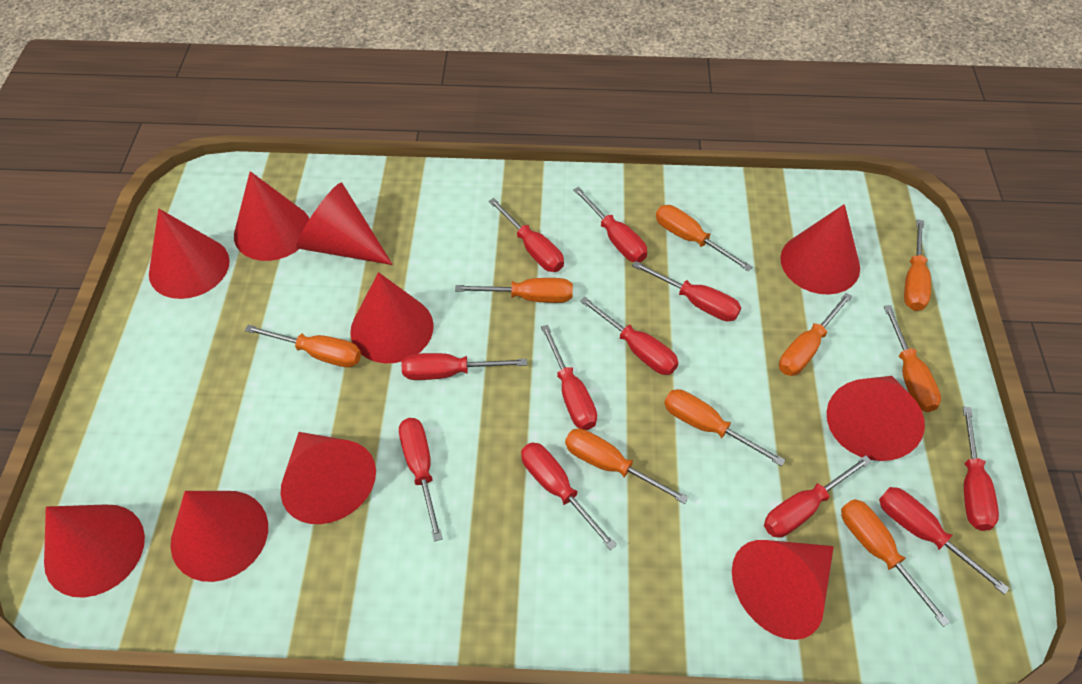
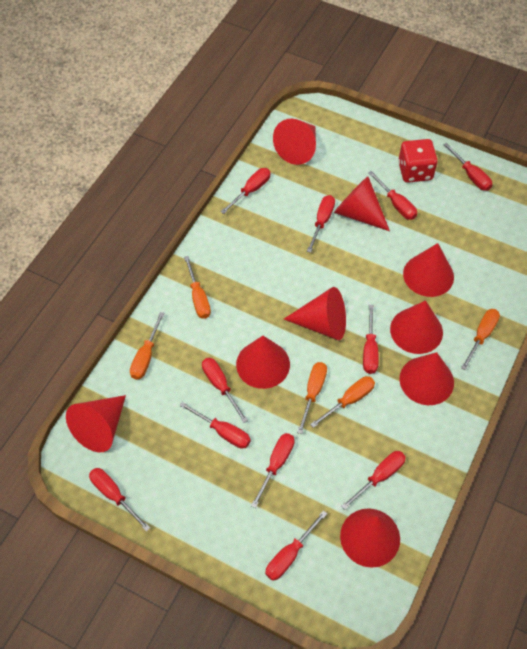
orange screwdriver: 9 -> 5
red cone: 10 -> 9
red dice: 0 -> 1

